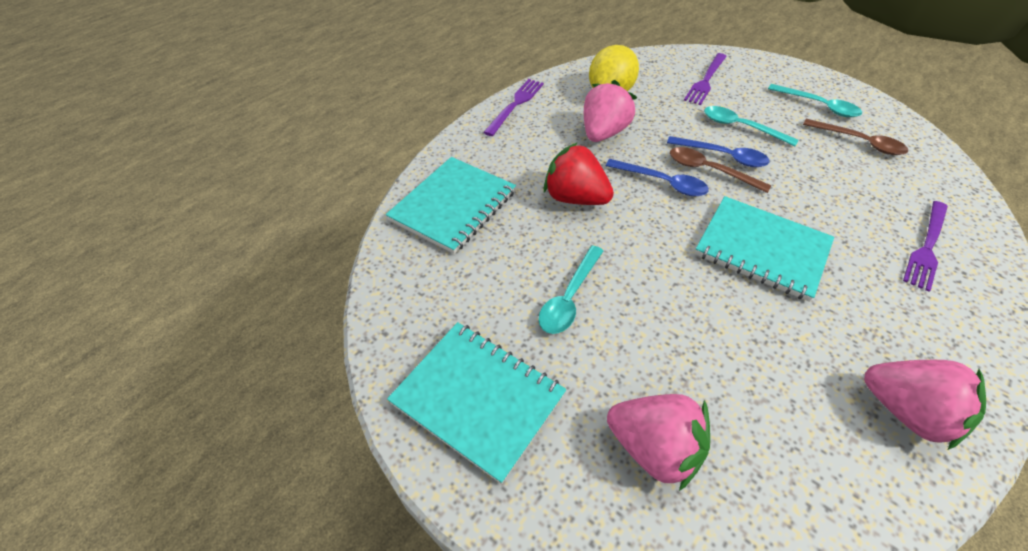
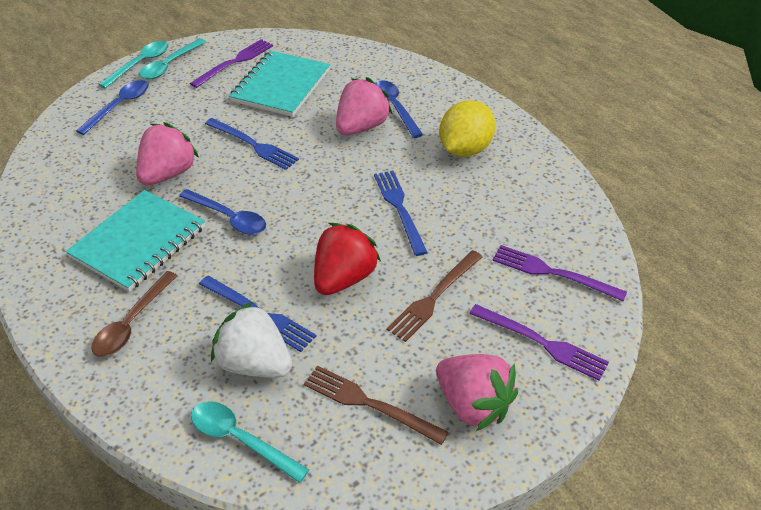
blue fork: 0 -> 3
blue spoon: 2 -> 3
brown fork: 0 -> 2
brown spoon: 2 -> 1
turquoise notebook: 3 -> 2
white strawberry: 0 -> 1

